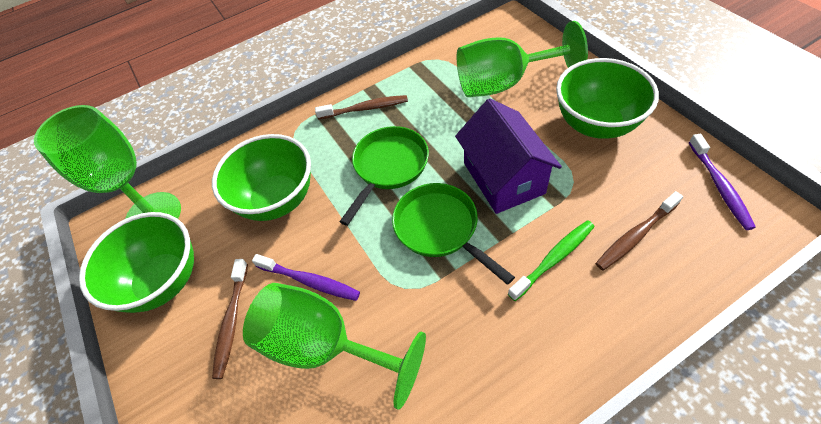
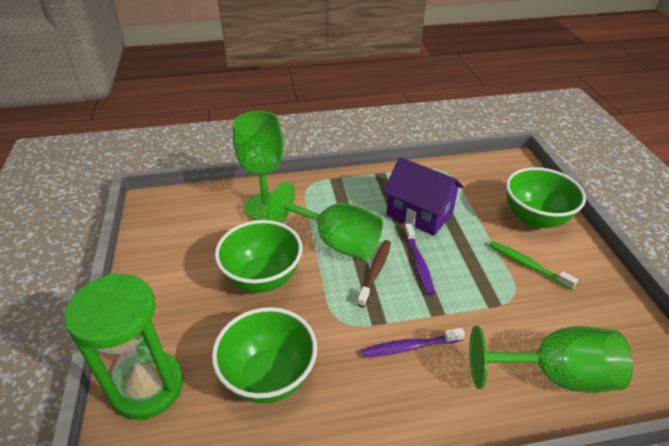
brown toothbrush: 3 -> 1
green hourglass: 0 -> 1
green pan: 2 -> 0

